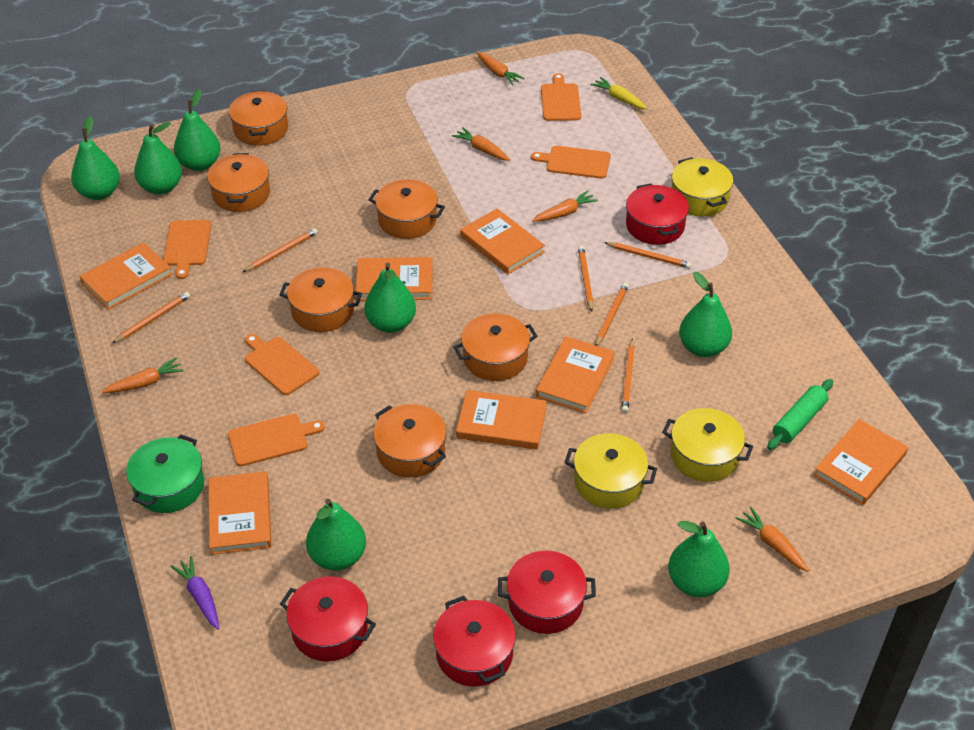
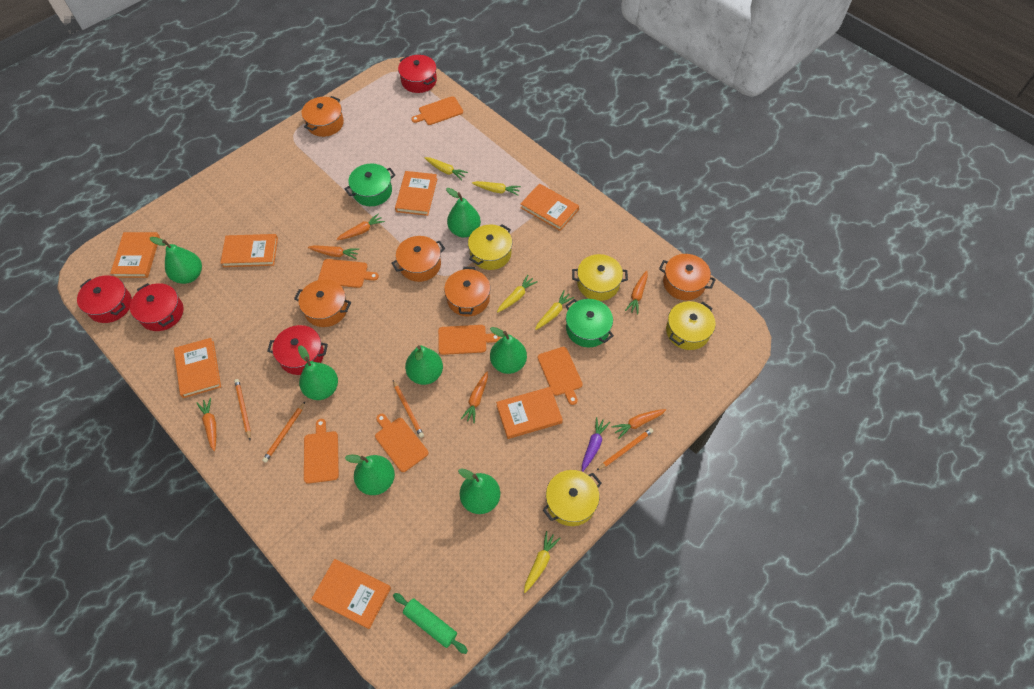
green pot: 1 -> 2
orange carrot: 5 -> 6
orange cutting board: 5 -> 6
orange pencil: 6 -> 4
orange pot: 6 -> 5
yellow carrot: 1 -> 5
yellow pot: 3 -> 4

